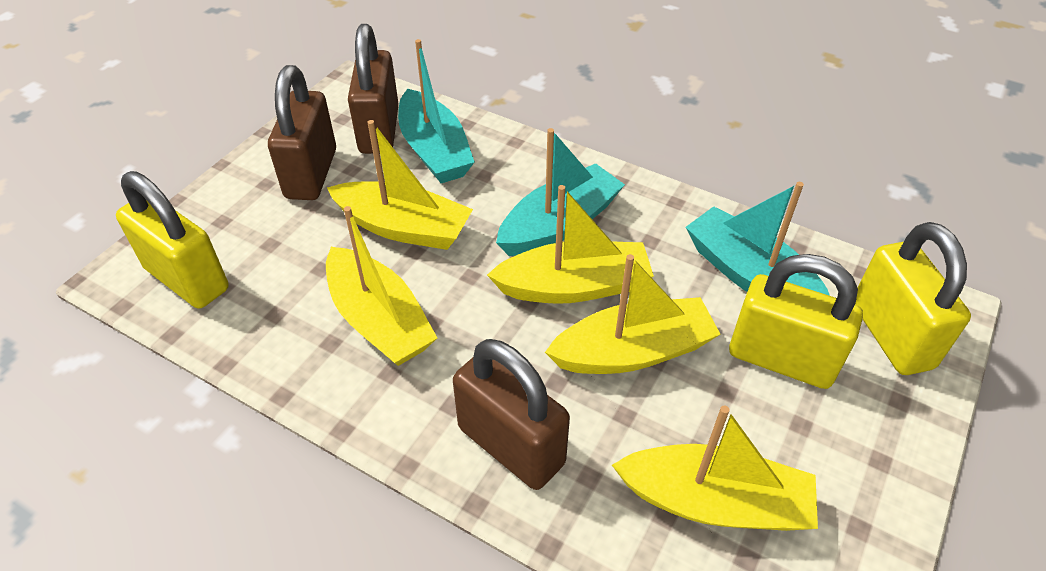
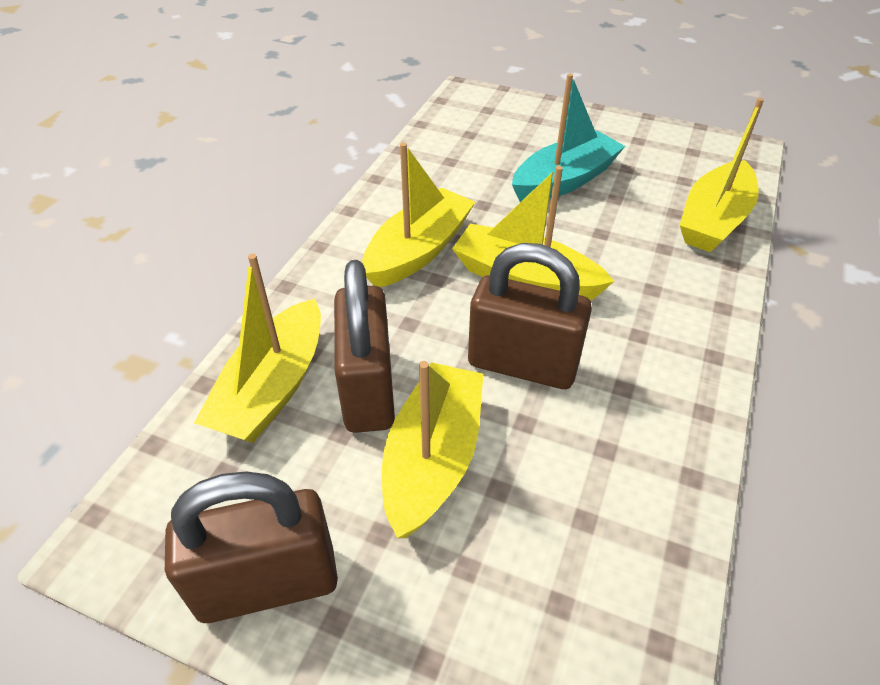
turquoise boat: 3 -> 1
yellow padlock: 3 -> 0

